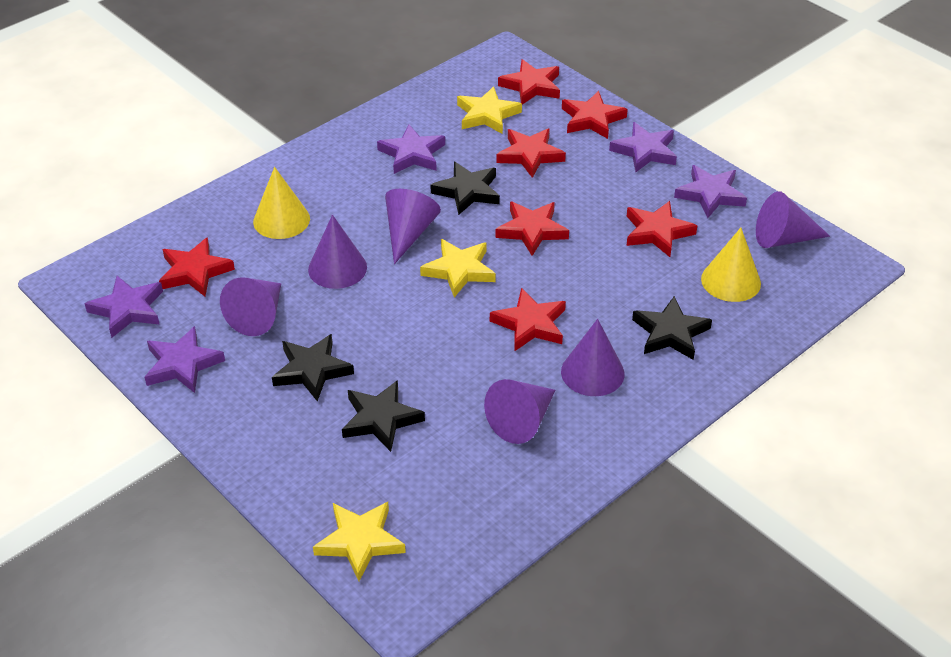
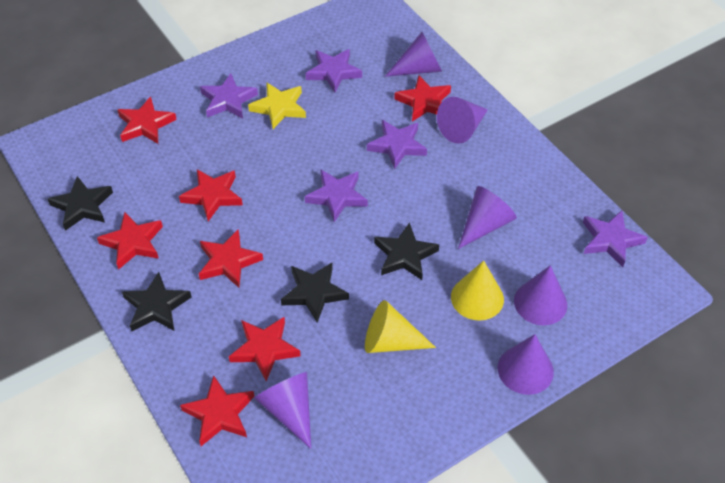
yellow star: 3 -> 1

